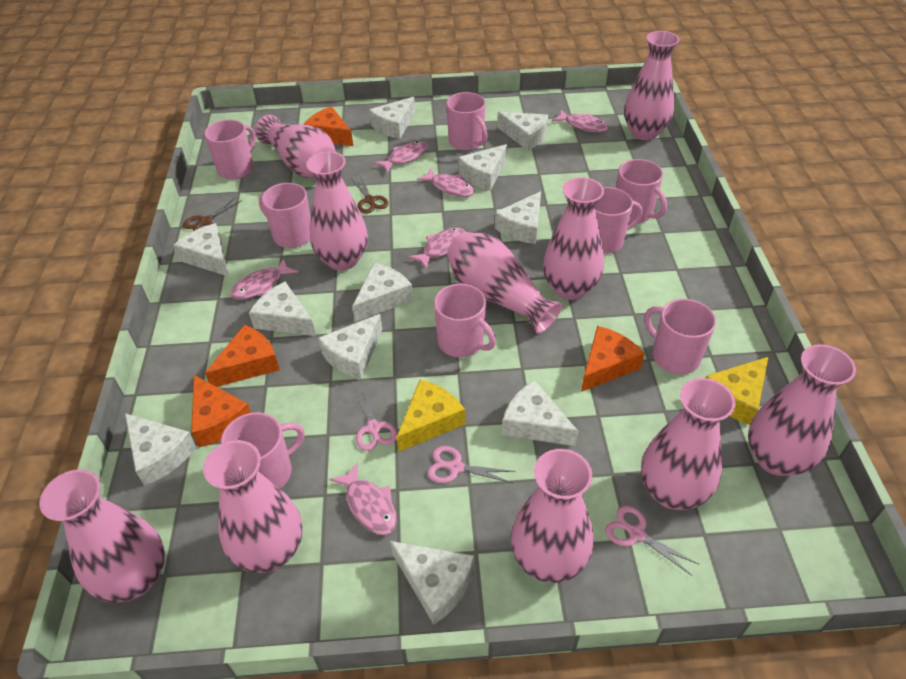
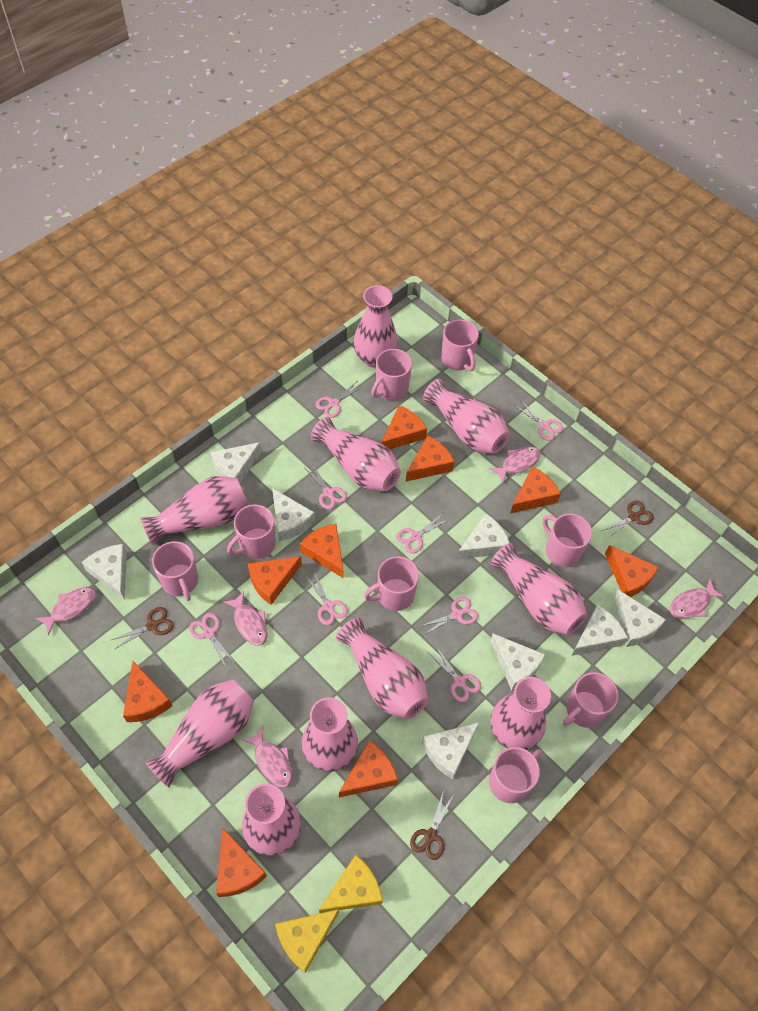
brown scissors: 2 -> 3
orange cheese: 4 -> 9
pink fish: 6 -> 5
pink scissors: 3 -> 8
white cheese: 11 -> 8

